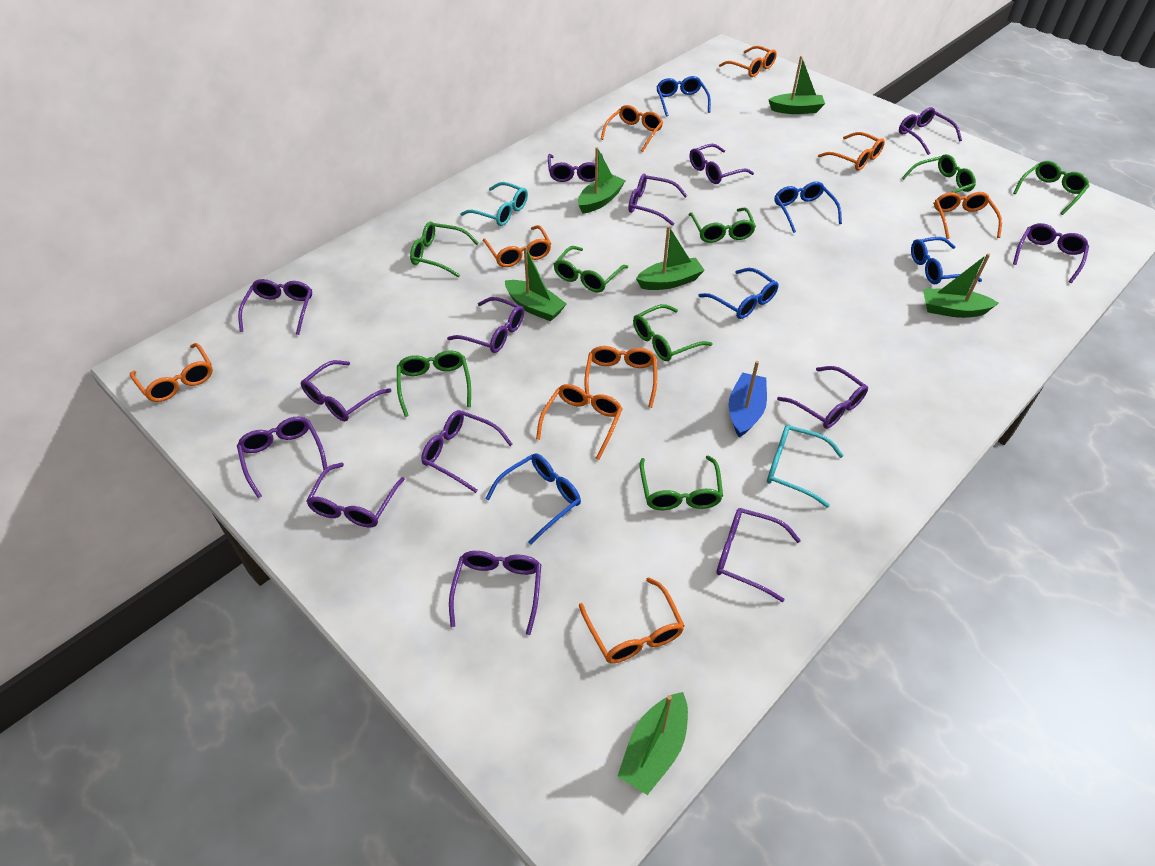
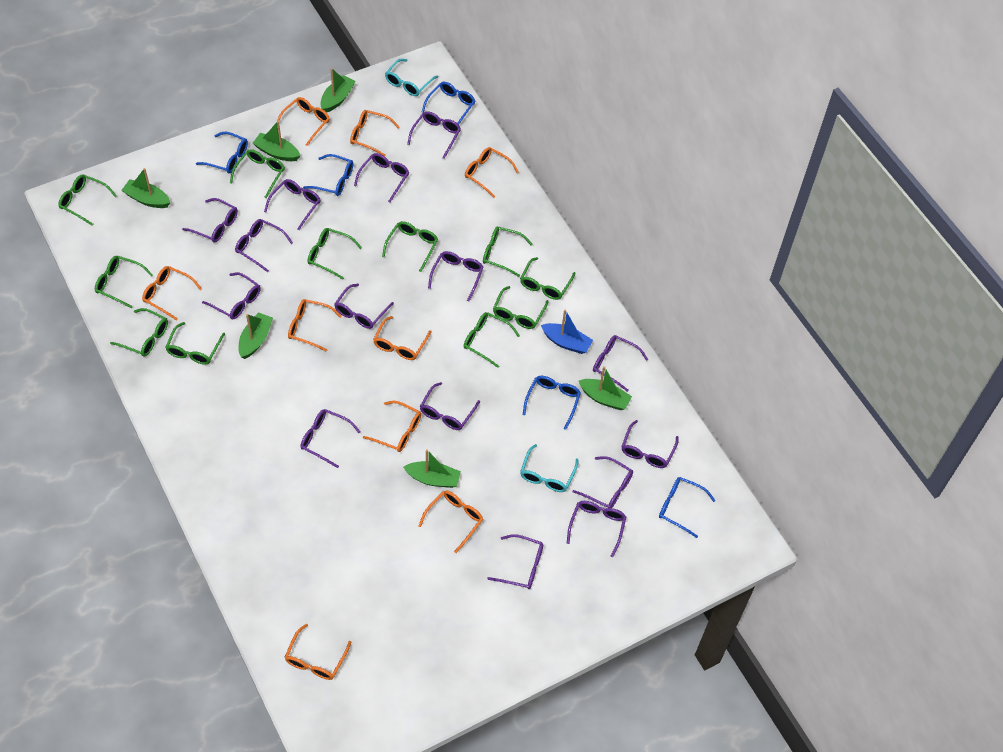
green glasses: 8 -> 11
purple glasses: 14 -> 15

